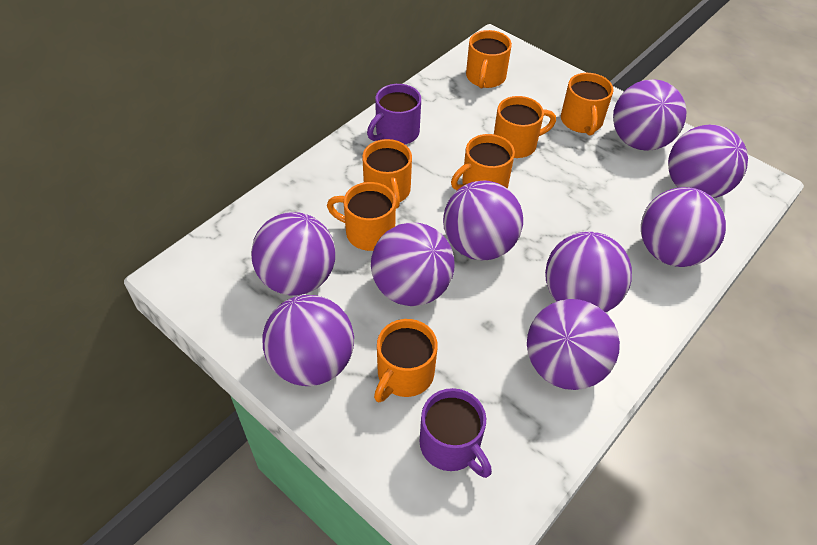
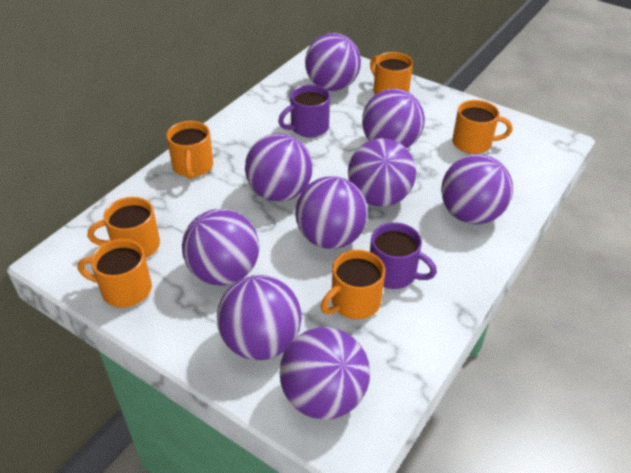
orange mug: 7 -> 6

